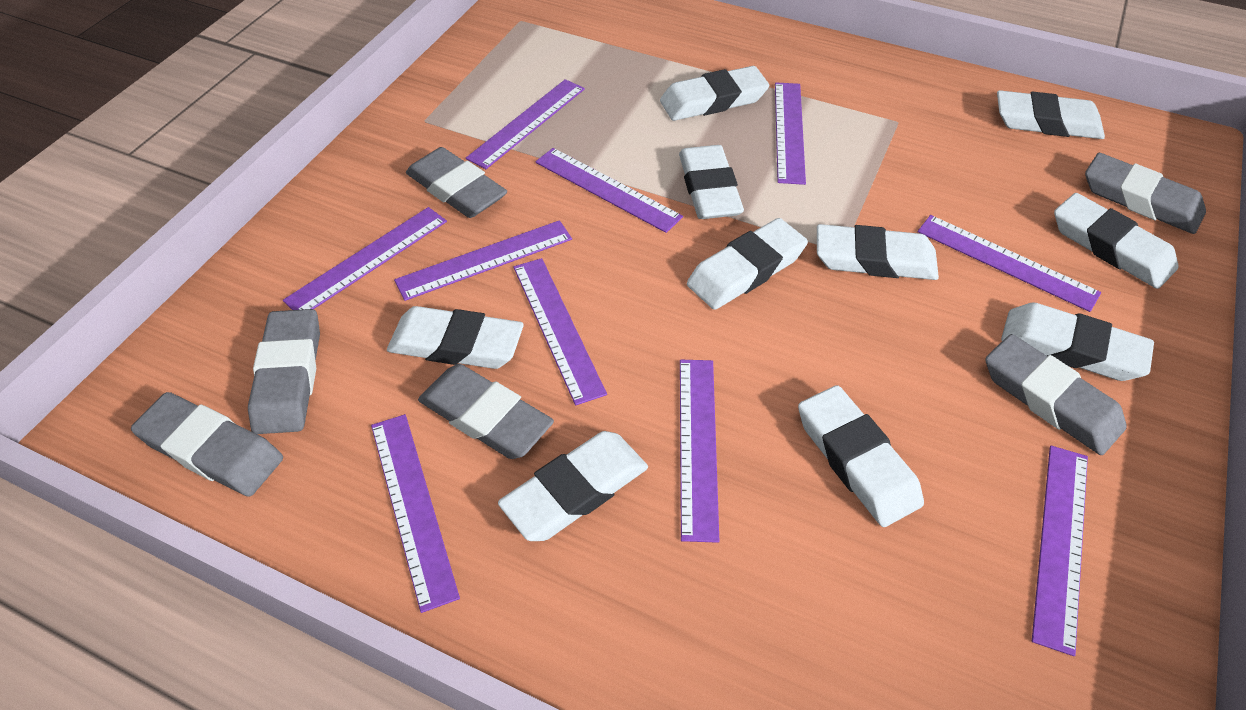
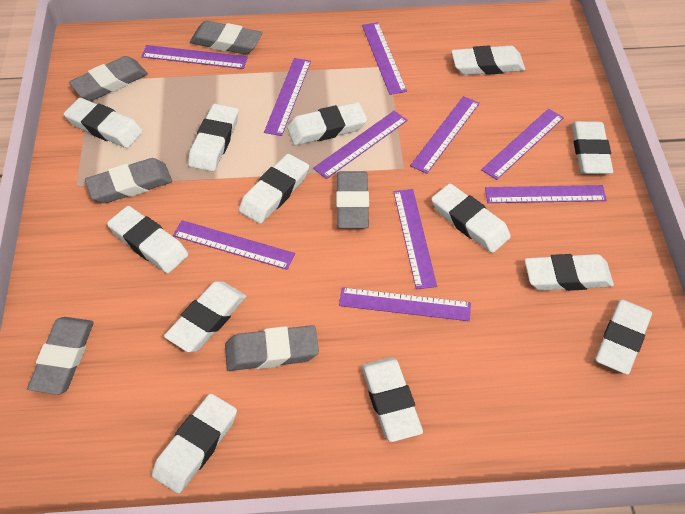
white eraser: 10 -> 13

